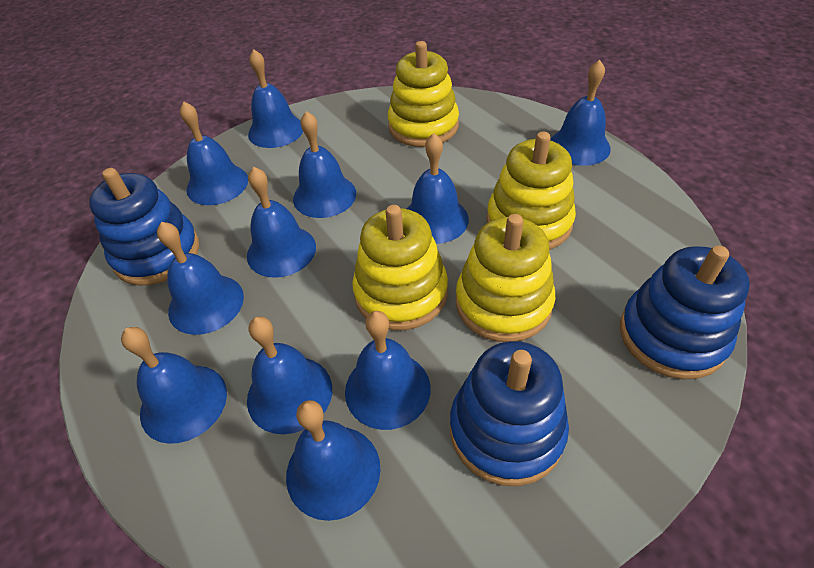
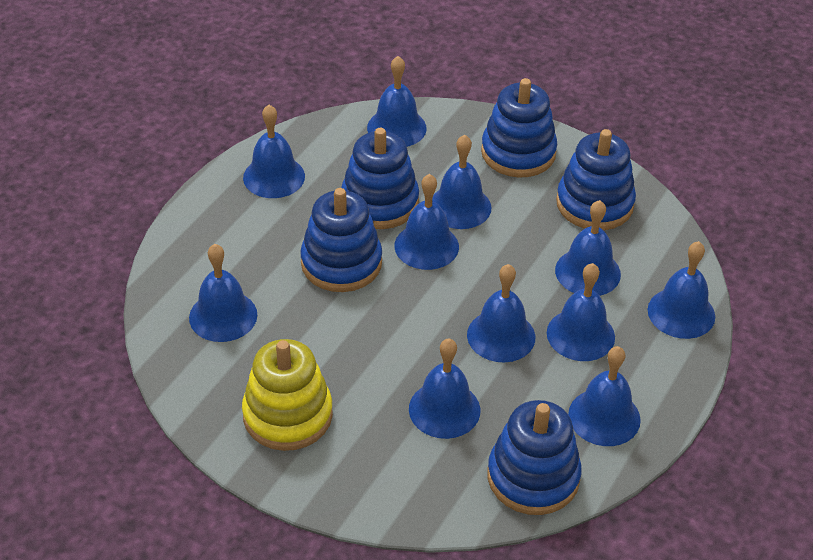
blue stacking toy: 3 -> 5
yellow stacking toy: 4 -> 1

